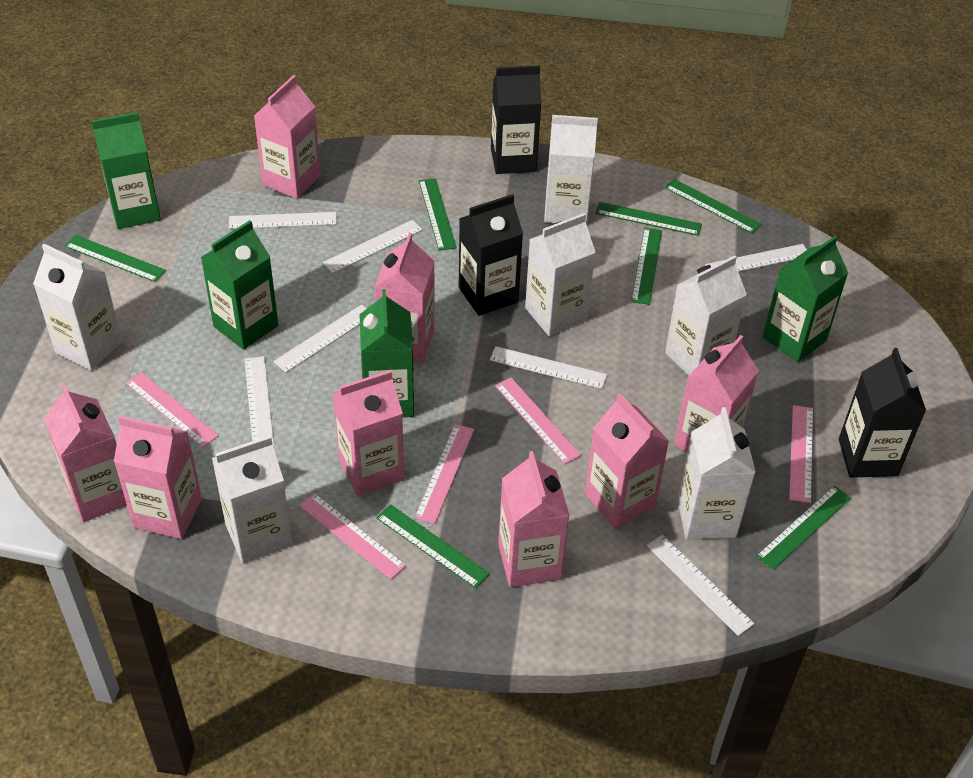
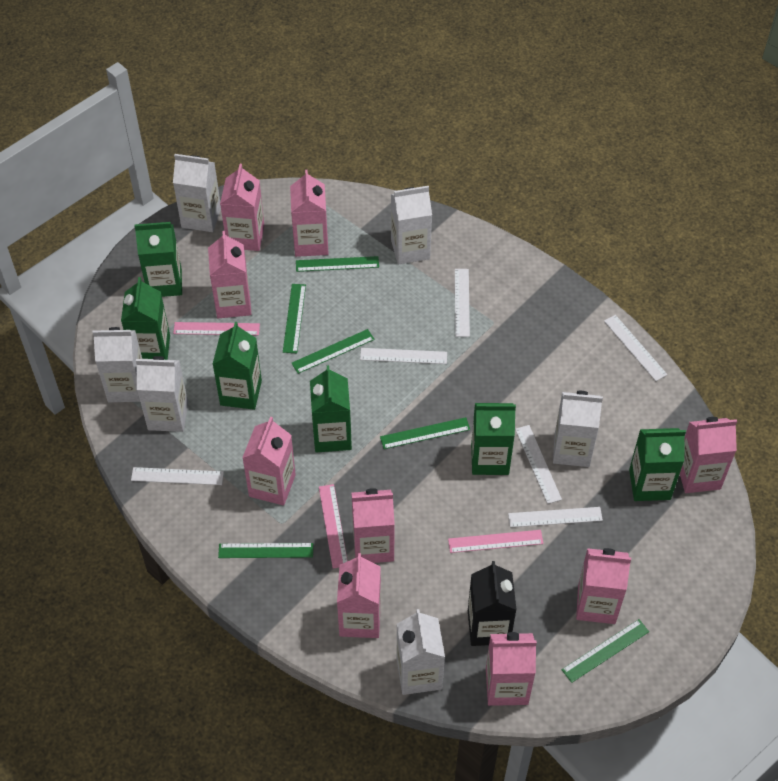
black carton: 3 -> 1
green carton: 4 -> 6
green ruler: 7 -> 6
pink carton: 8 -> 9
pink ruler: 5 -> 3
white ruler: 7 -> 6

